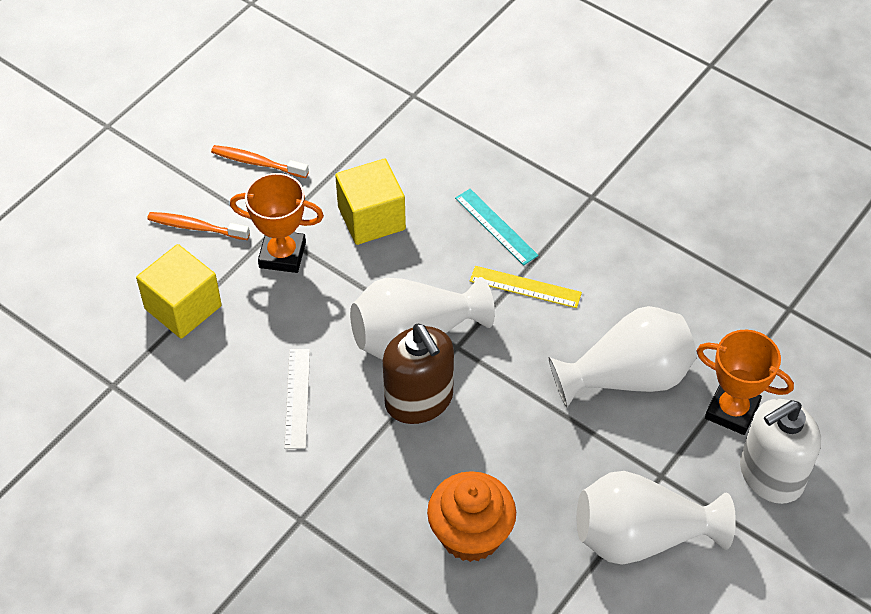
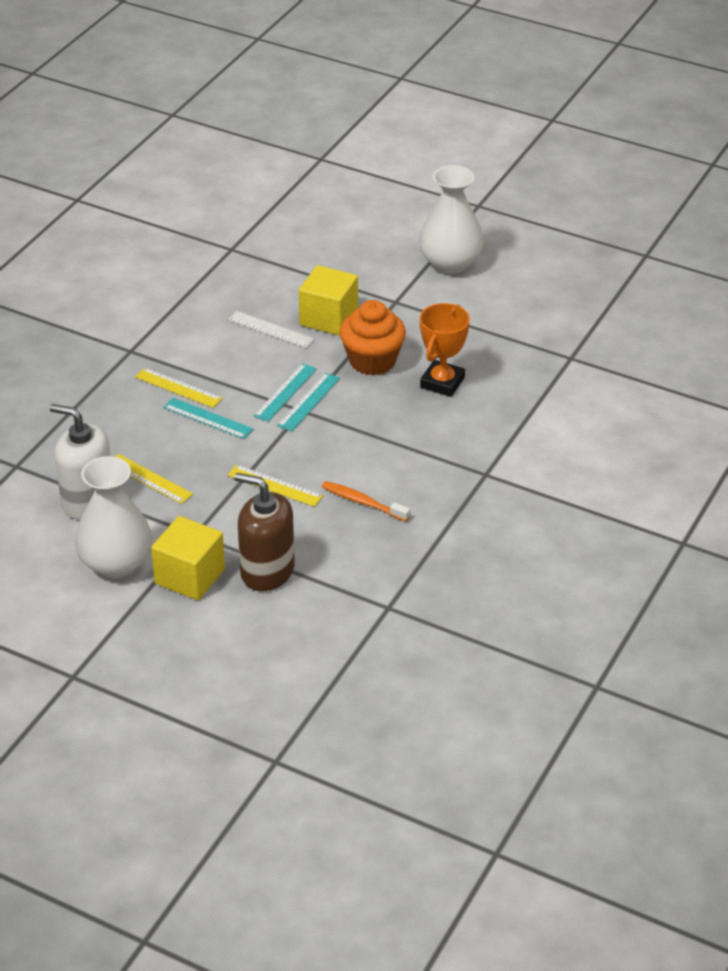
orange toothbrush: 2 -> 1
orange trophy: 2 -> 1
turquoise ruler: 1 -> 3
white vase: 3 -> 2
yellow ruler: 1 -> 3

